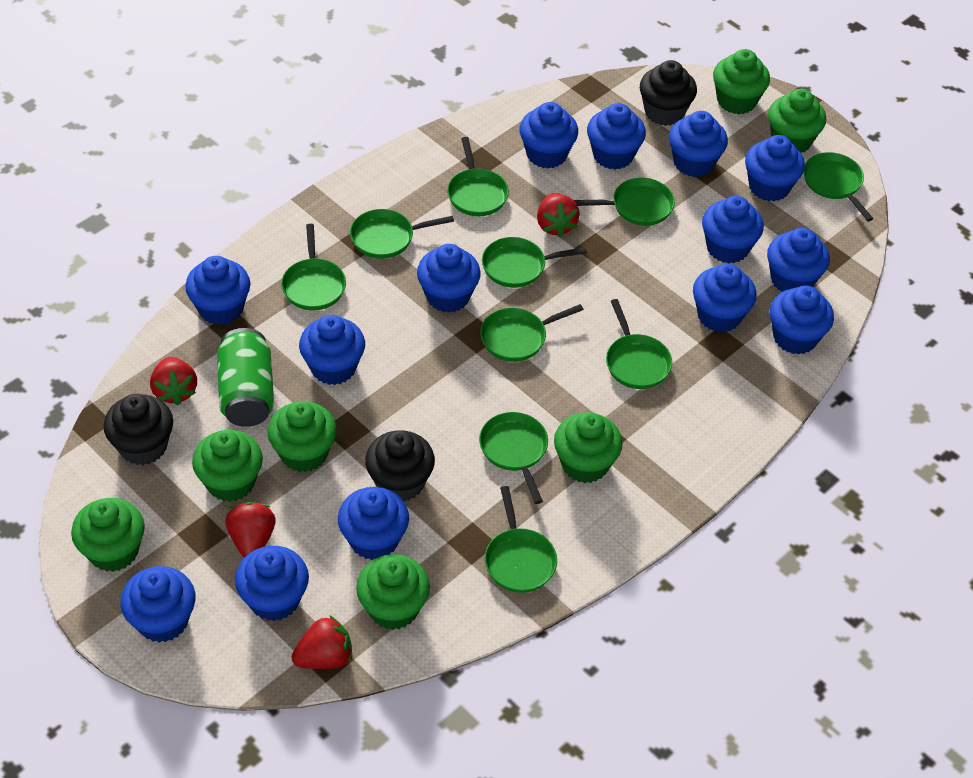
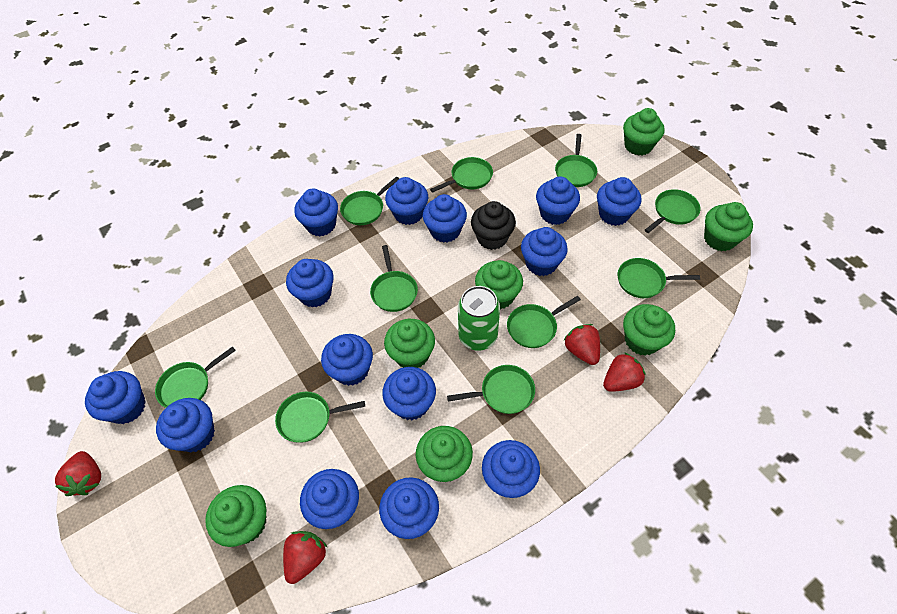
black cupcake: 3 -> 1

